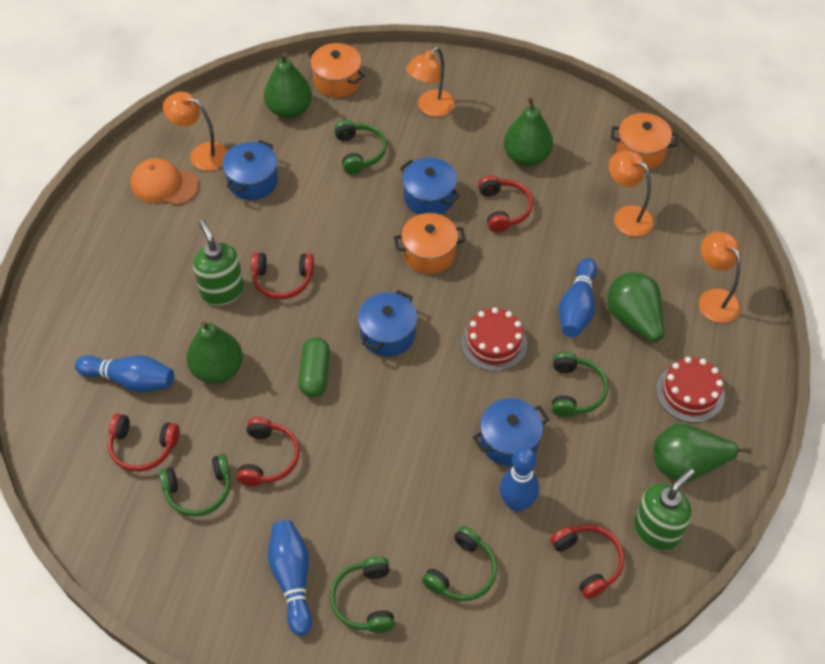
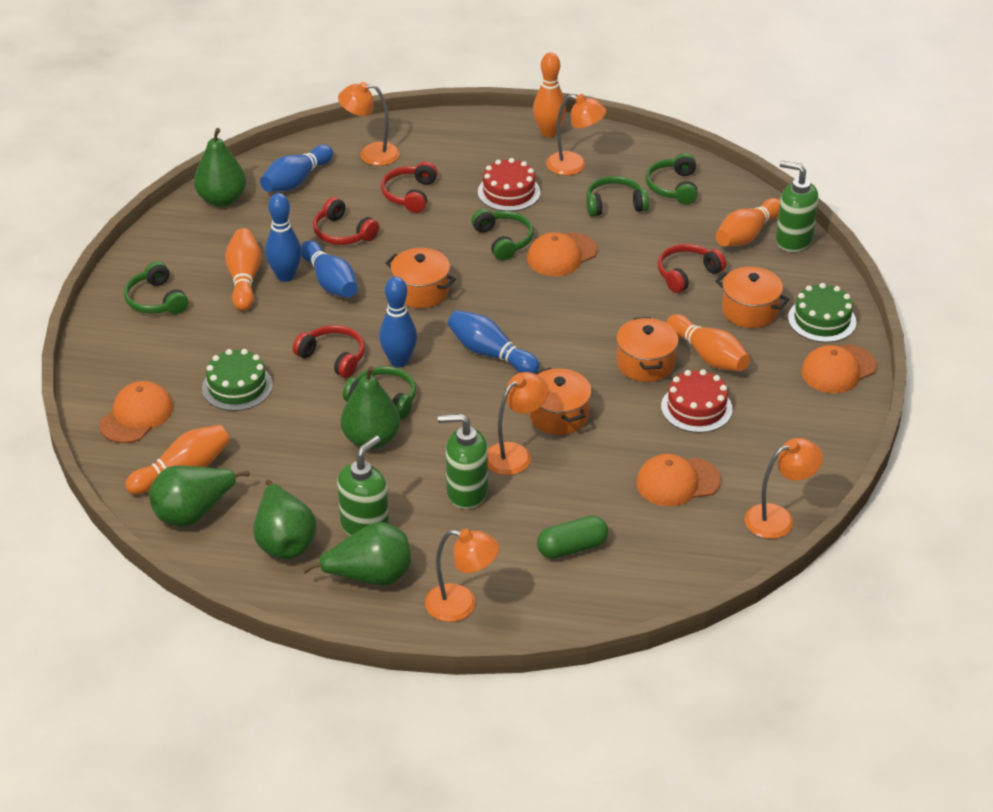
blue bowling pin: 4 -> 5
blue pot: 4 -> 0
green cake: 0 -> 2
green soap dispenser: 2 -> 3
orange bowling pin: 0 -> 5
orange cap: 1 -> 4
orange lamp: 4 -> 5
orange pot: 3 -> 4
red headphones: 5 -> 4

